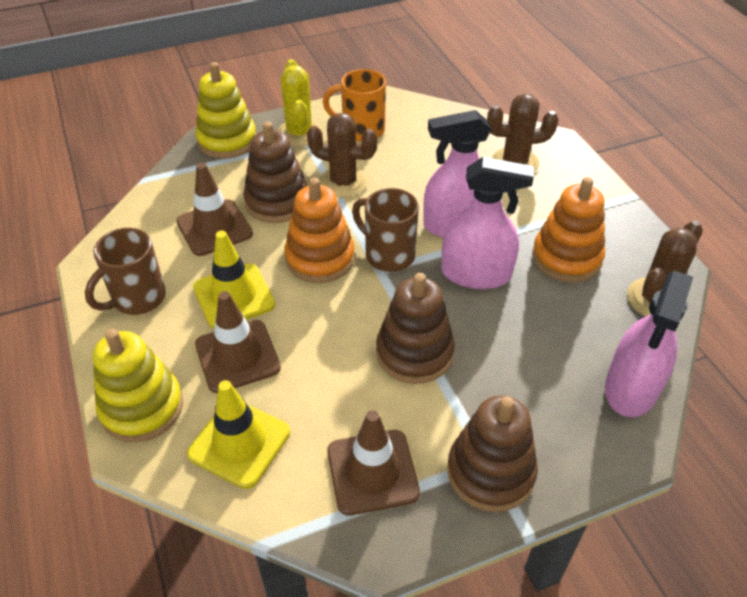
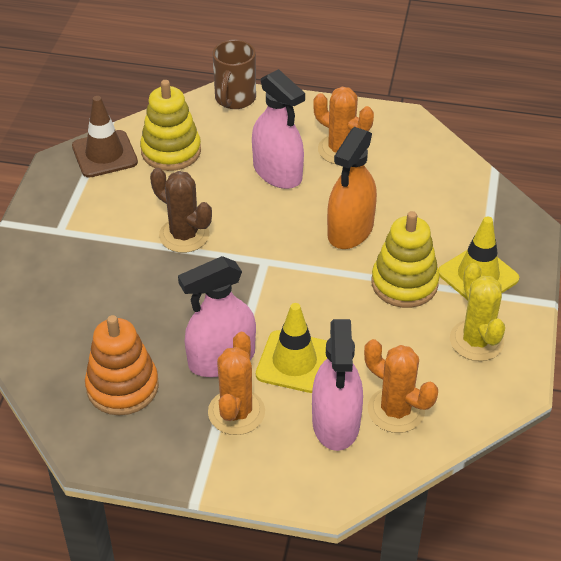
brown cactus: 3 -> 1
brown mug: 2 -> 1
brown stacking toy: 3 -> 0
brown traffic cone: 3 -> 1
orange cactus: 0 -> 3
orange mug: 1 -> 0
orange spray bottle: 0 -> 1
orange stacking toy: 2 -> 1

